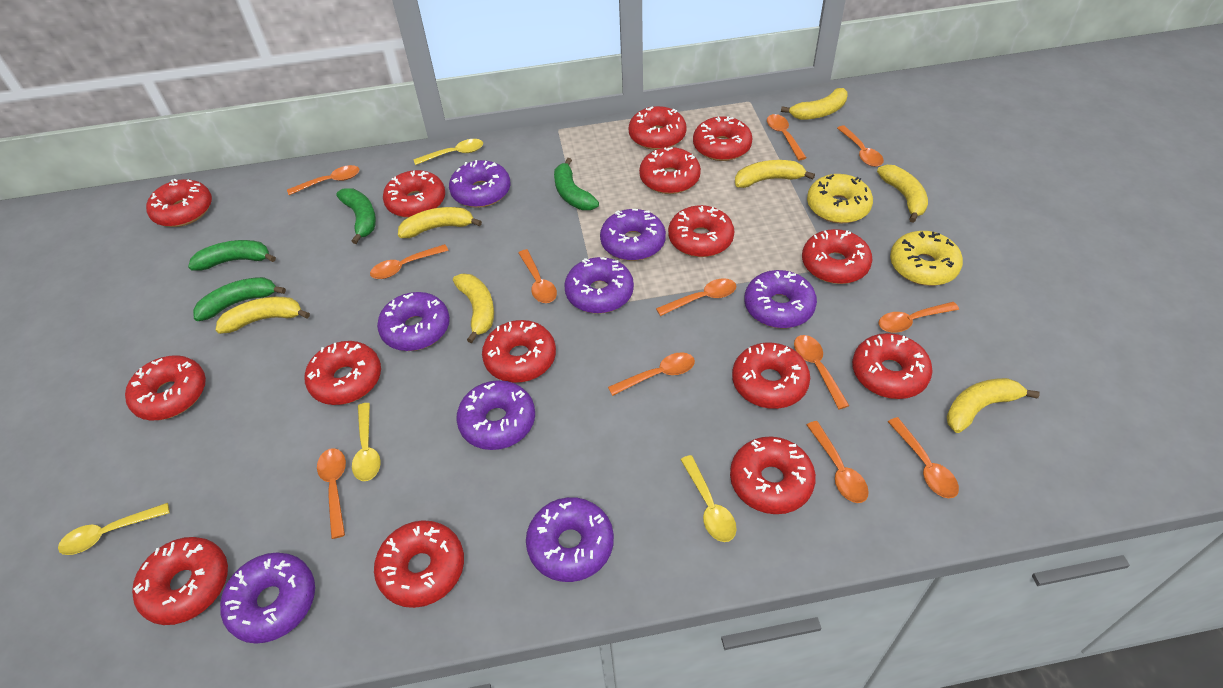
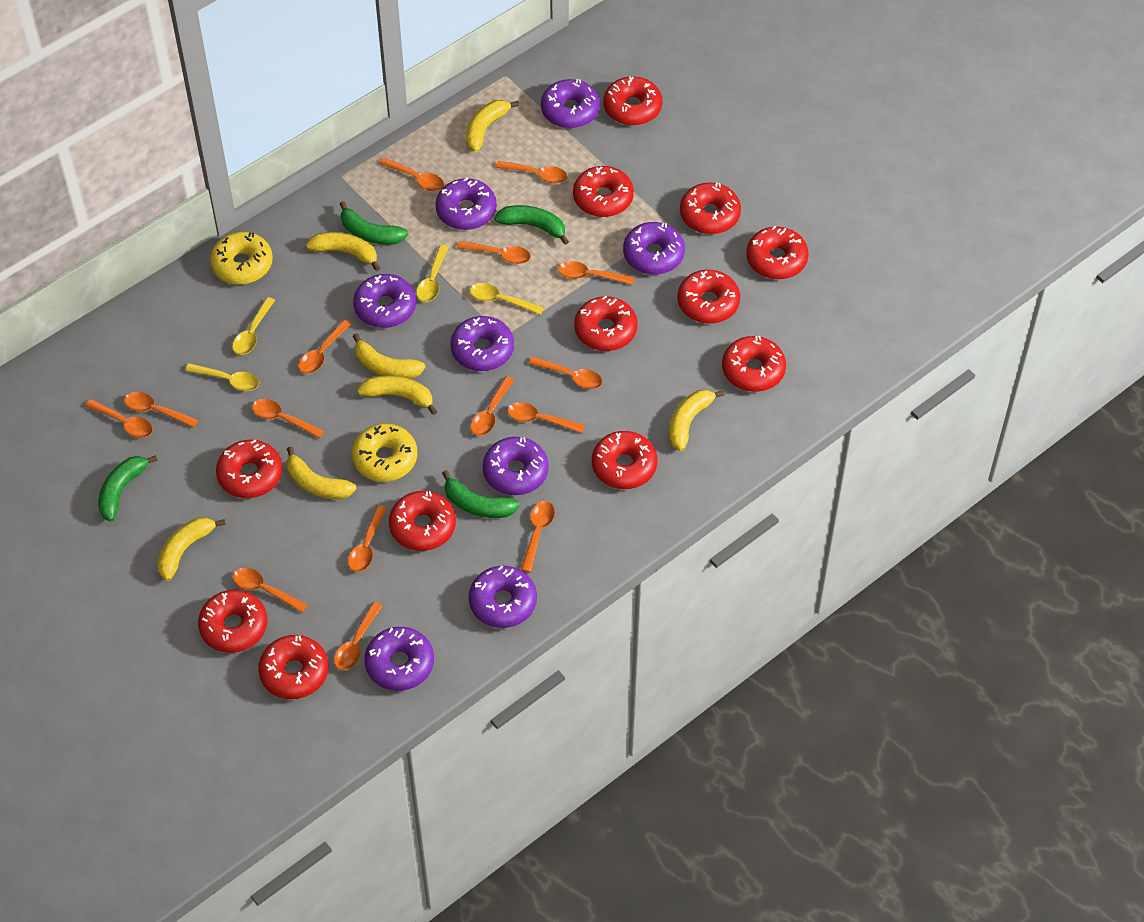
orange spoon: 12 -> 15
red donut: 15 -> 12

